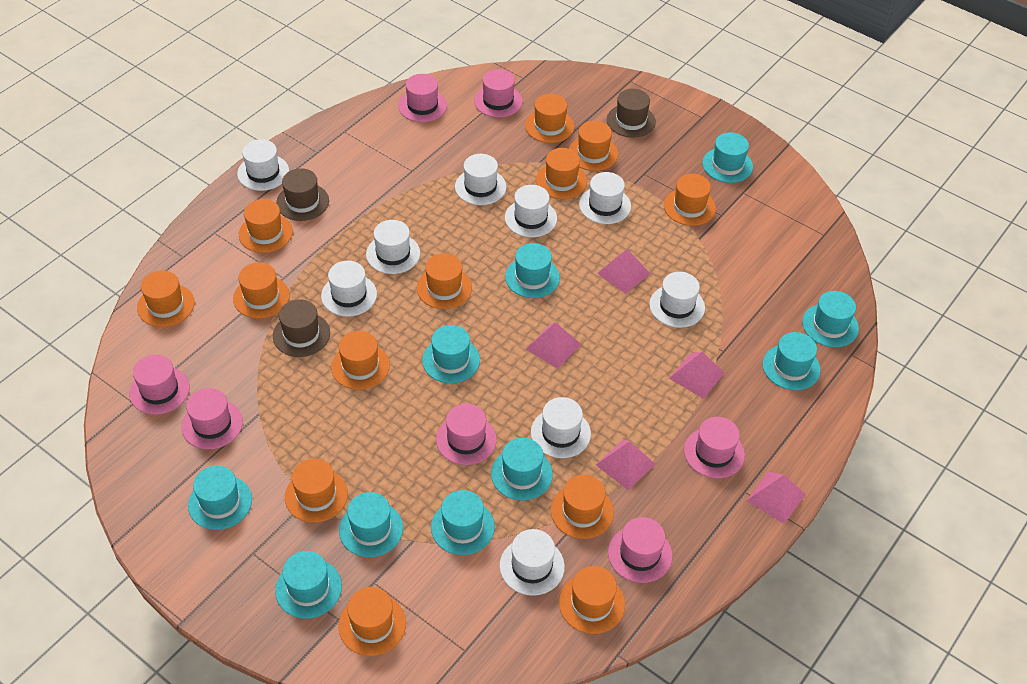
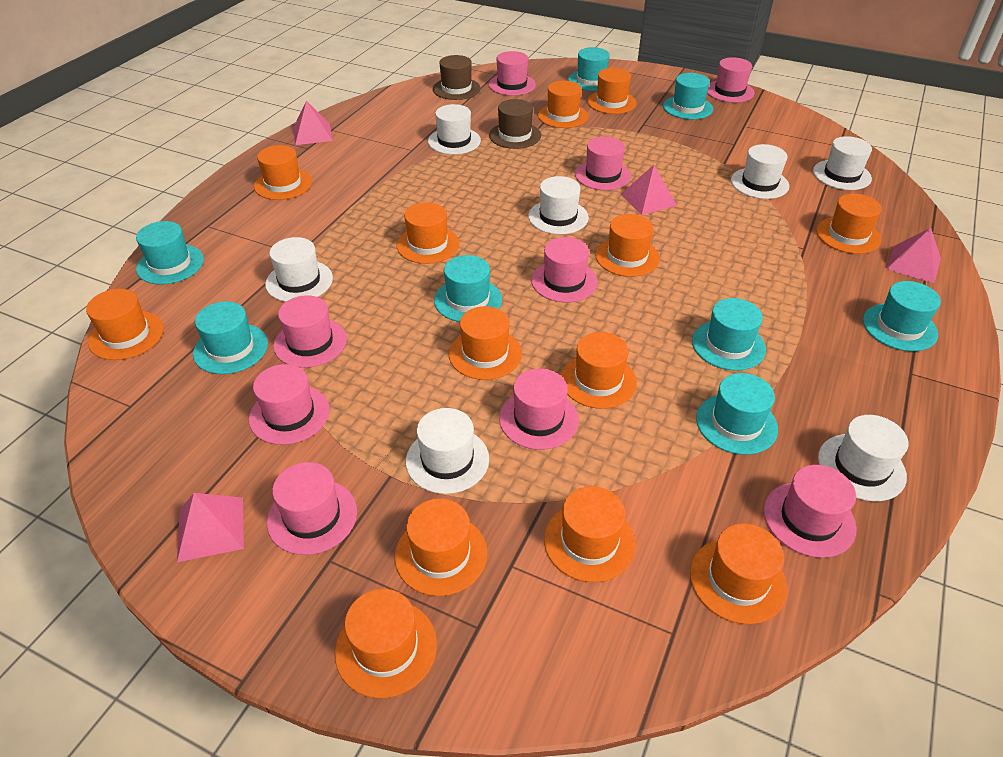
brown hat: 3 -> 2
pink hat: 7 -> 9
pink pyramid: 5 -> 4
turquoise hat: 10 -> 8
white hat: 9 -> 7

